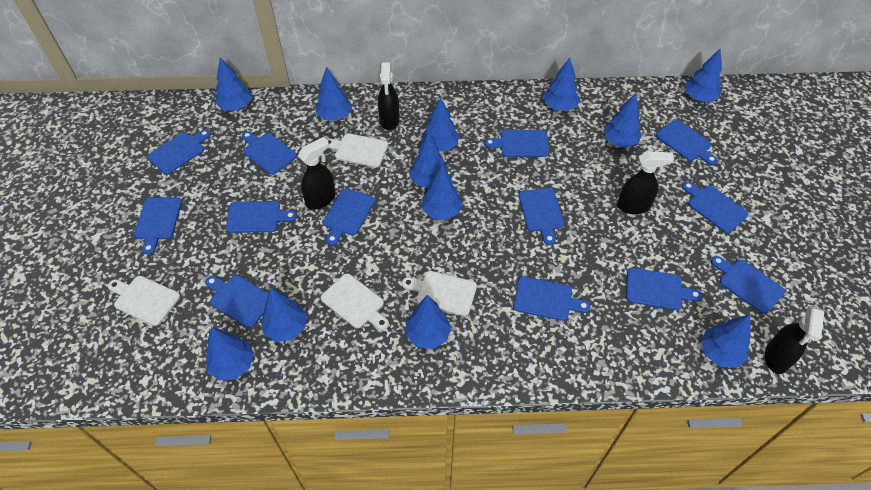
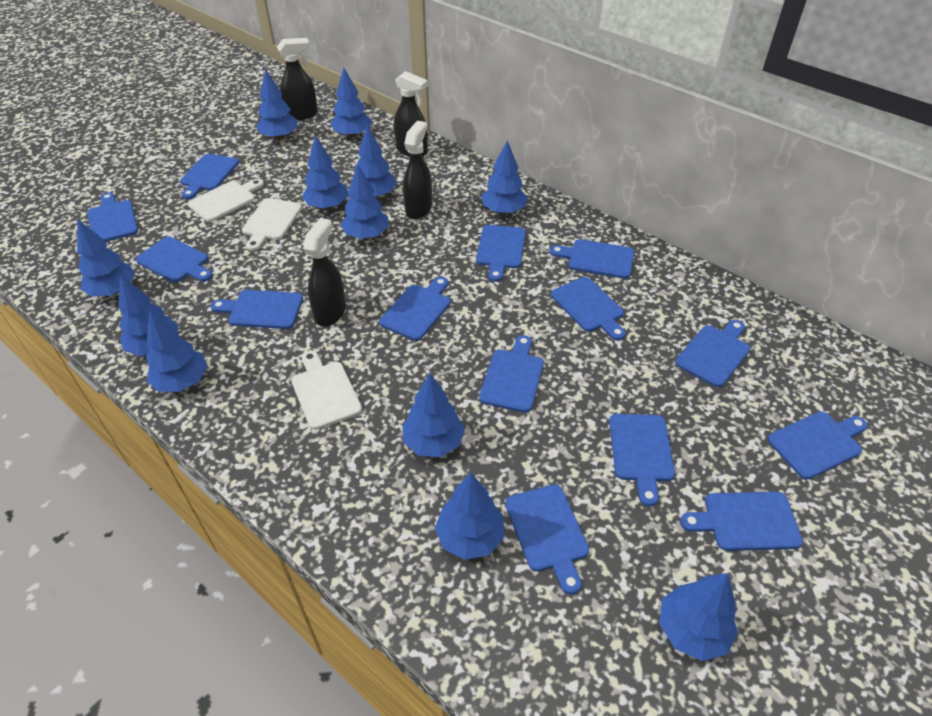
blue cutting board: 13 -> 14
white cutting board: 4 -> 3

